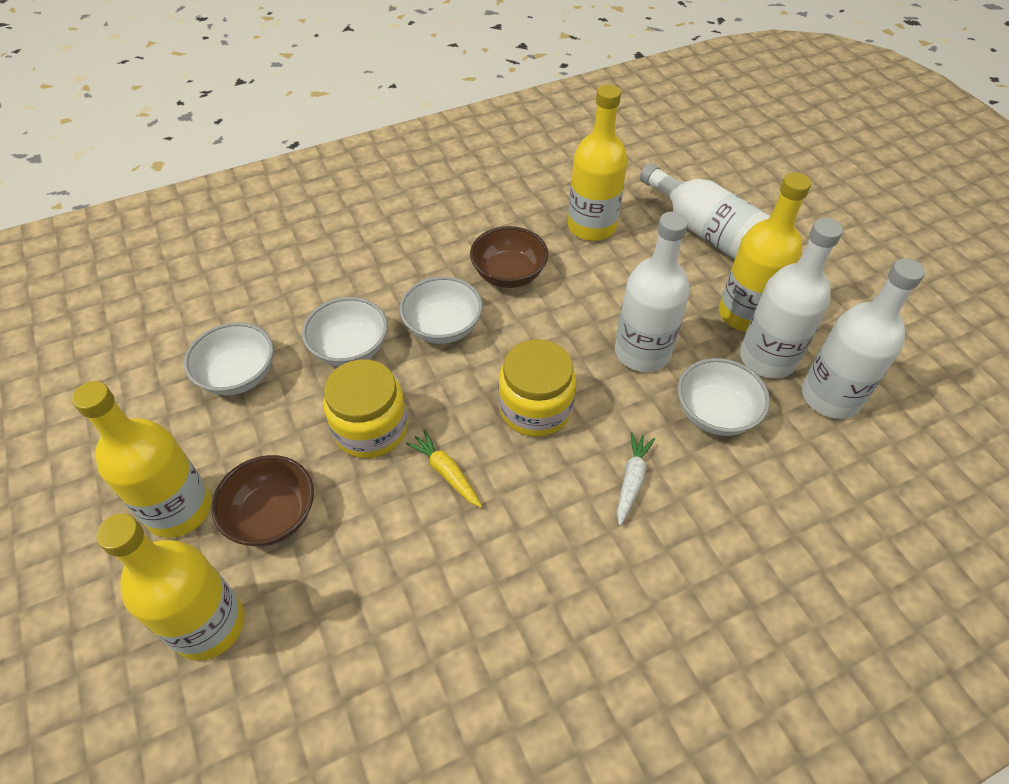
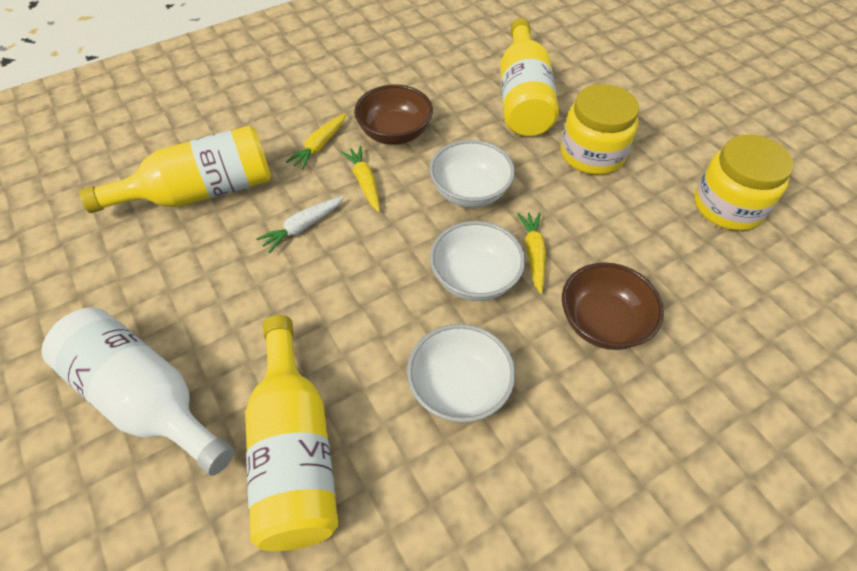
white bottle: 4 -> 1
white bowl: 4 -> 3
yellow bottle: 4 -> 3
yellow carrot: 1 -> 3

